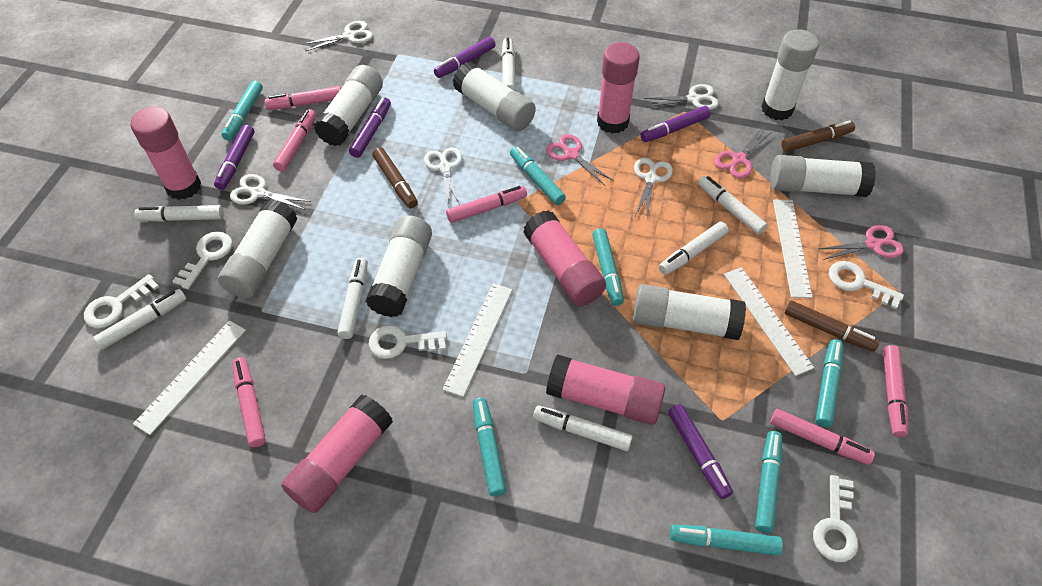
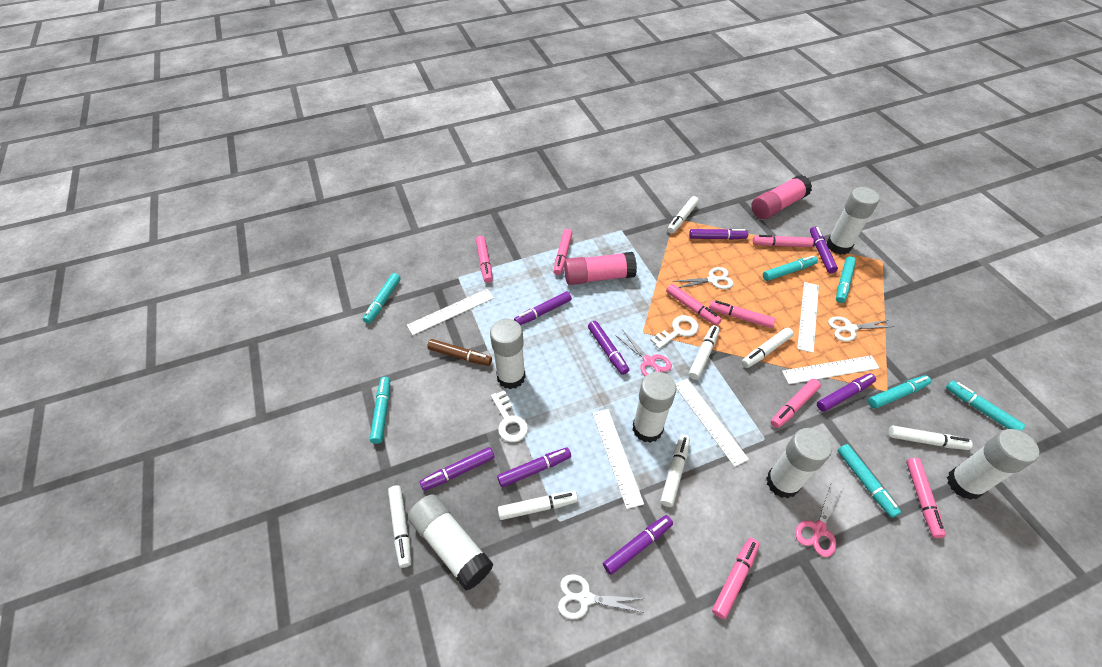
brown marker: 3 -> 1
pink glue stick: 5 -> 2
pink marker: 6 -> 8
pink scissors: 3 -> 2
purple marker: 5 -> 8
white glue stick: 7 -> 6
white key: 5 -> 2
white ruler: 4 -> 5
white scissors: 5 -> 3

